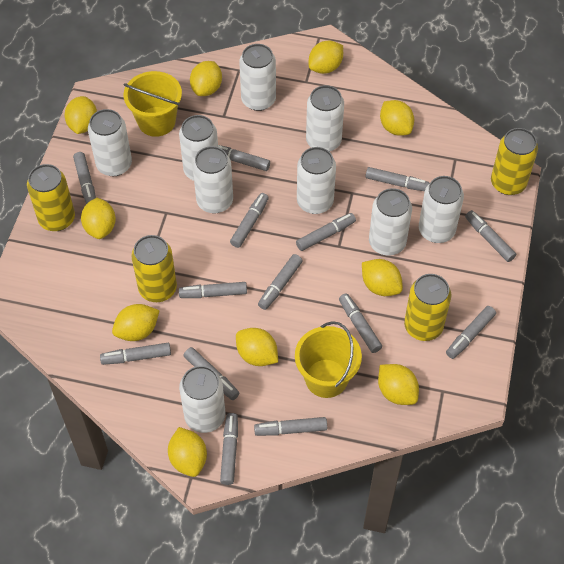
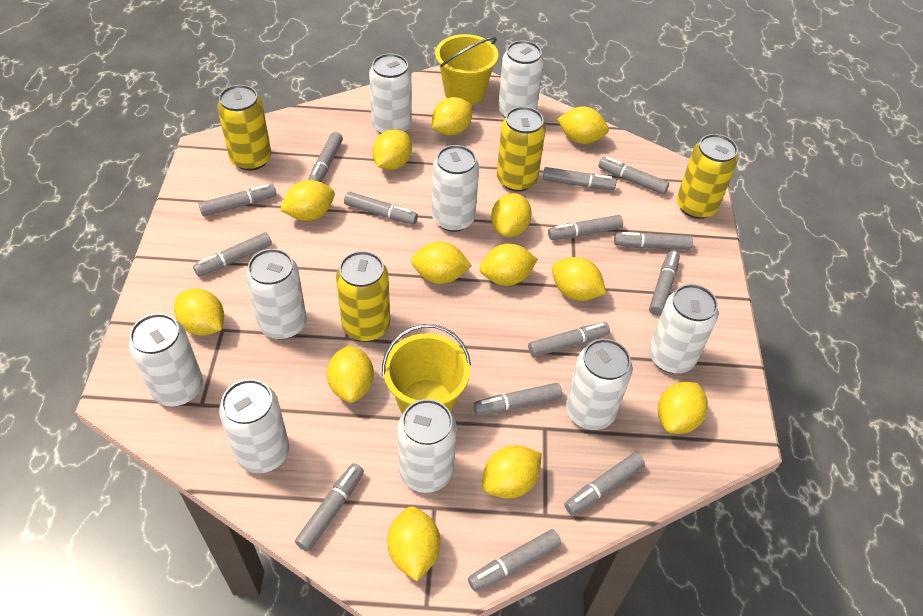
yellow lemon: 10 -> 13

